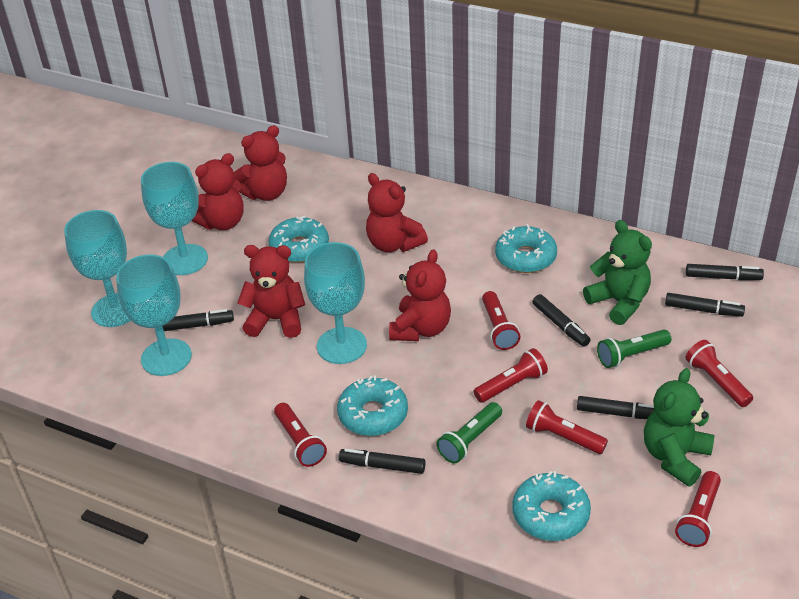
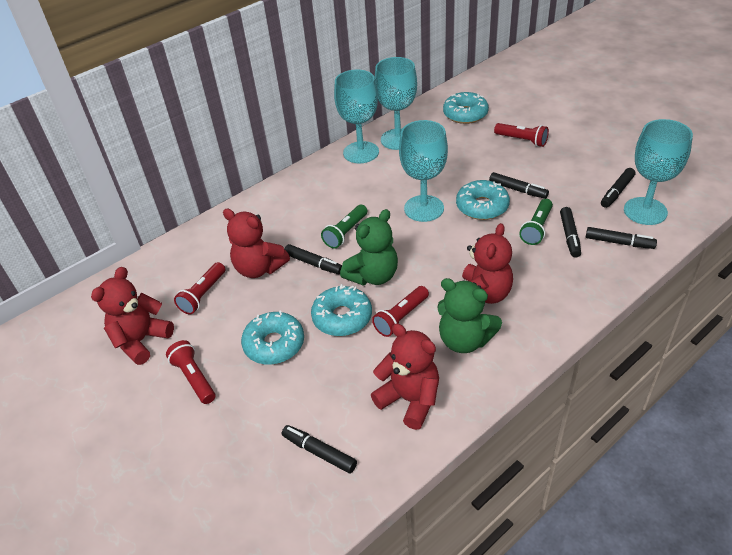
red flashlight: 6 -> 4
red teddy bear: 5 -> 4

